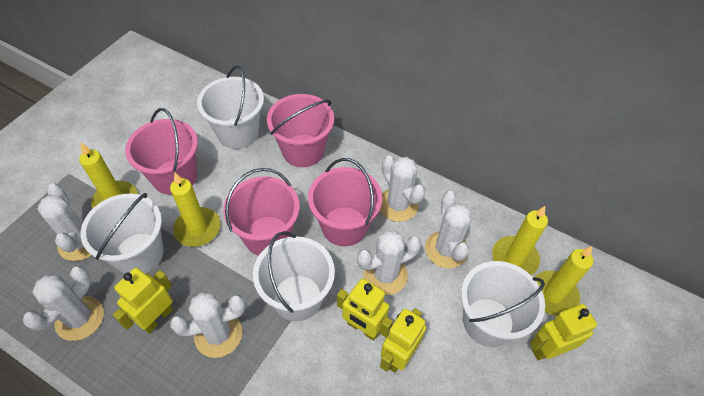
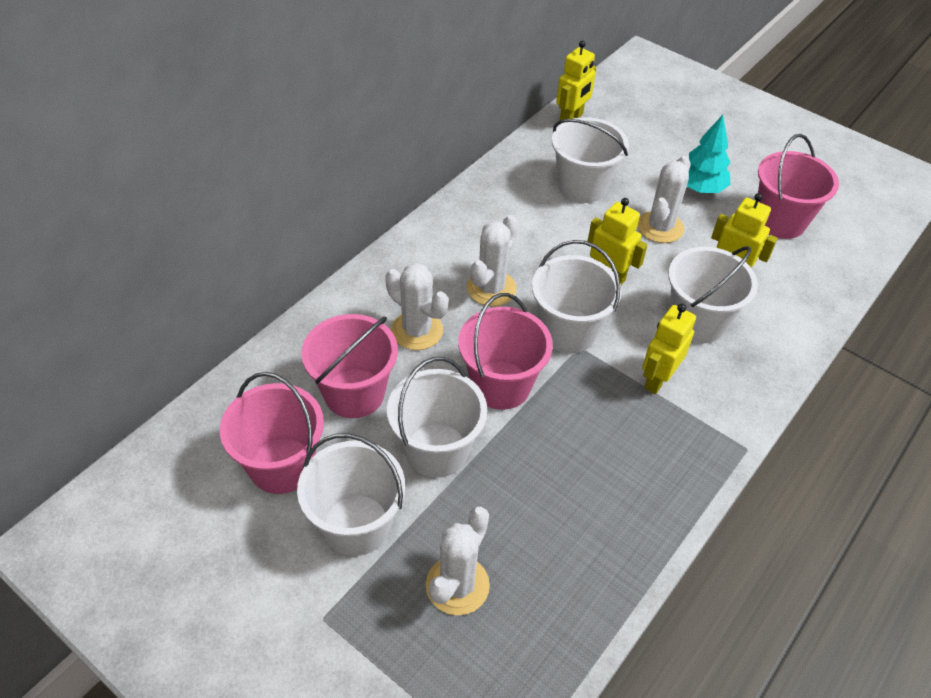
turquoise tree: 0 -> 1
white bucket: 4 -> 5
white cactus: 6 -> 4
yellow candle: 4 -> 0

